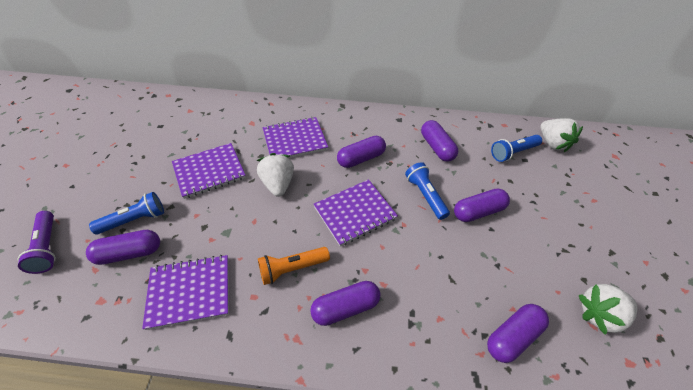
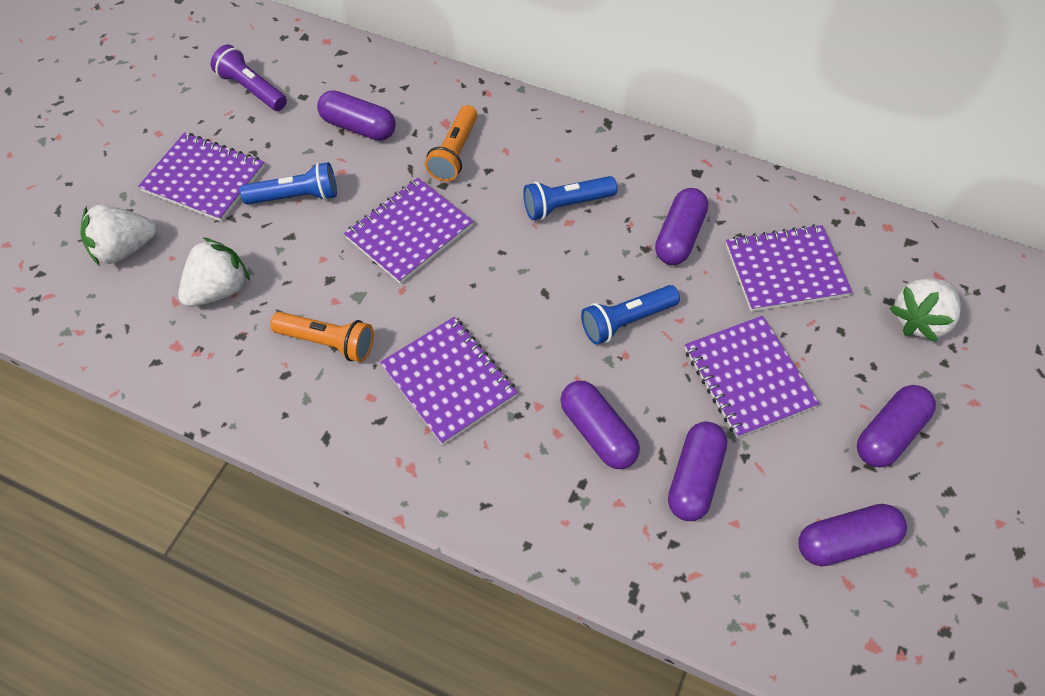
orange flashlight: 1 -> 2
purple notebook: 4 -> 5

